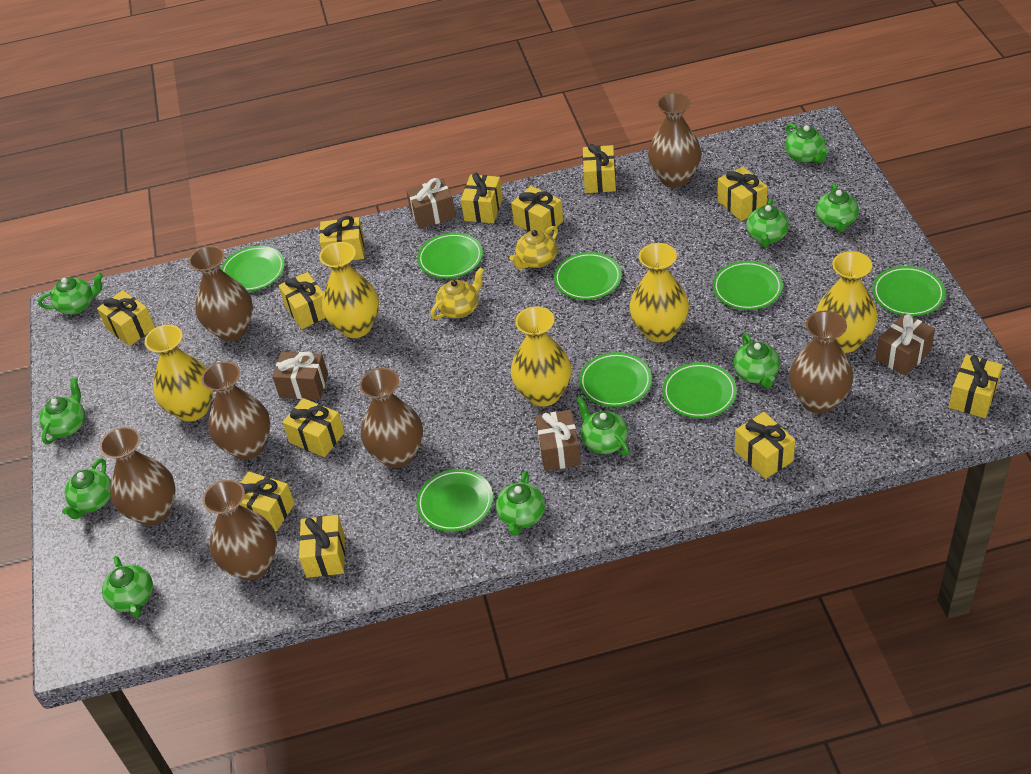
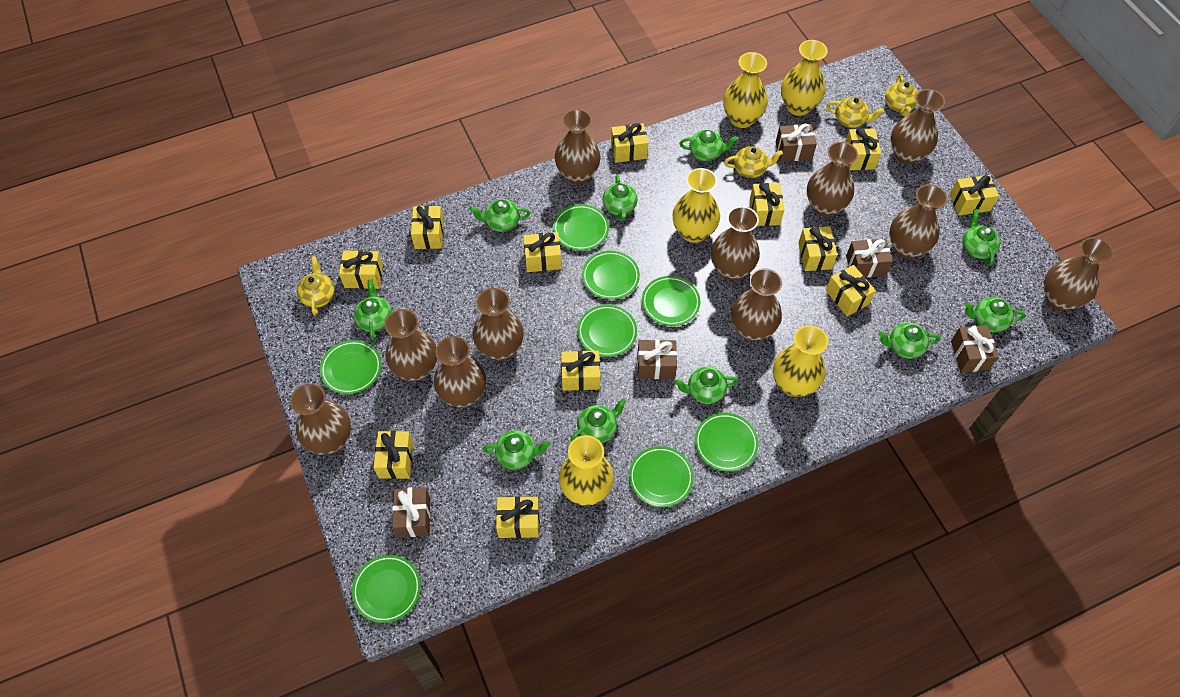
brown gift: 4 -> 5
brown vase: 7 -> 11
yellow teapot: 2 -> 4

